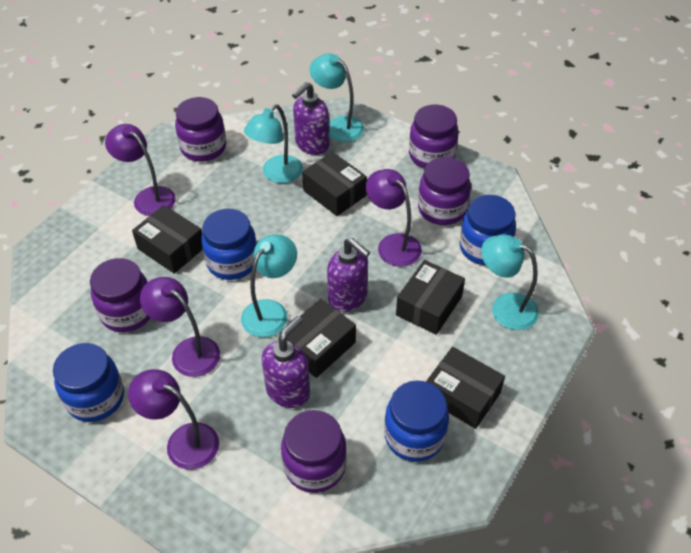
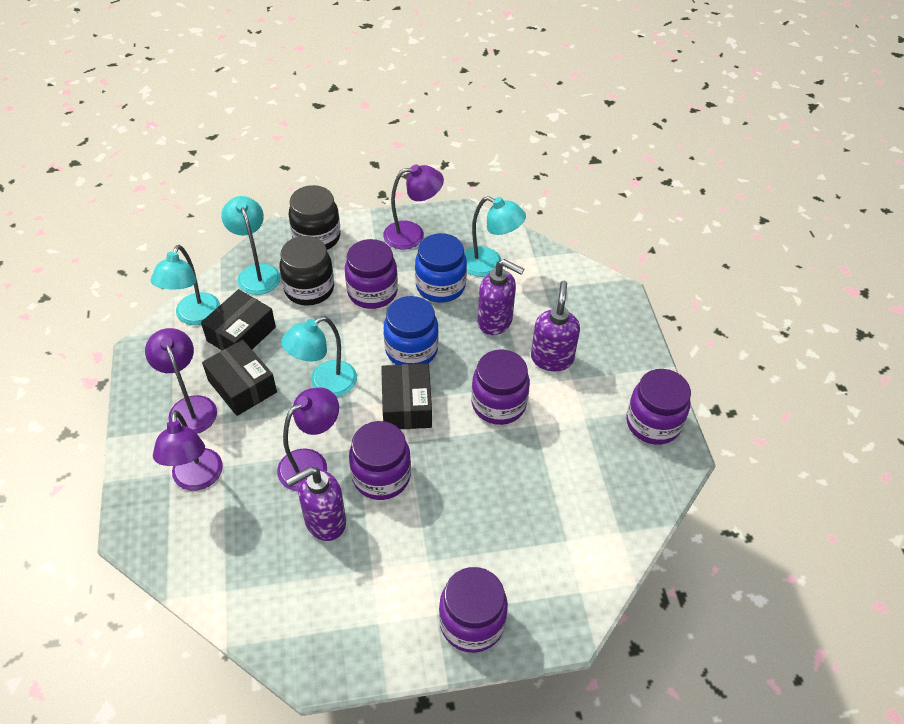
black box: 5 -> 3
black jar: 0 -> 2
blue jar: 4 -> 2

